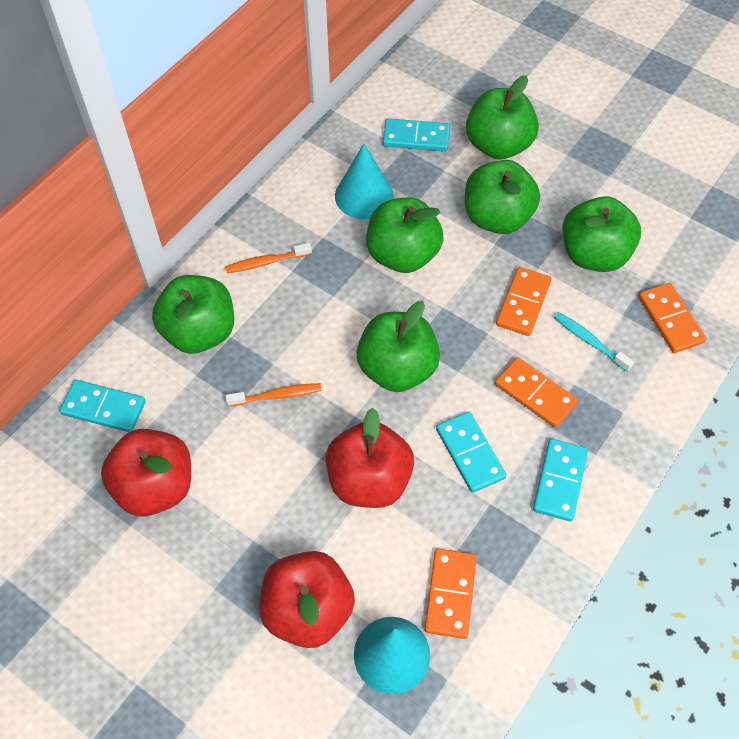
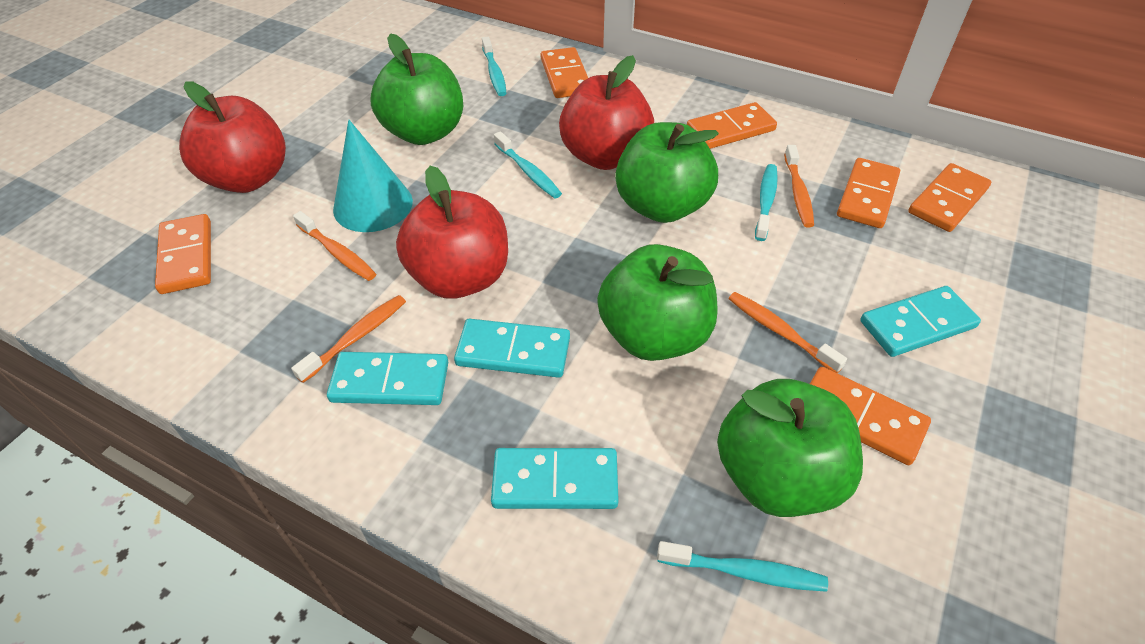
green apple: 6 -> 4
orange domino: 4 -> 6
orange toothbrush: 2 -> 4
turquoise cone: 2 -> 1
turquoise toothbrush: 1 -> 4

